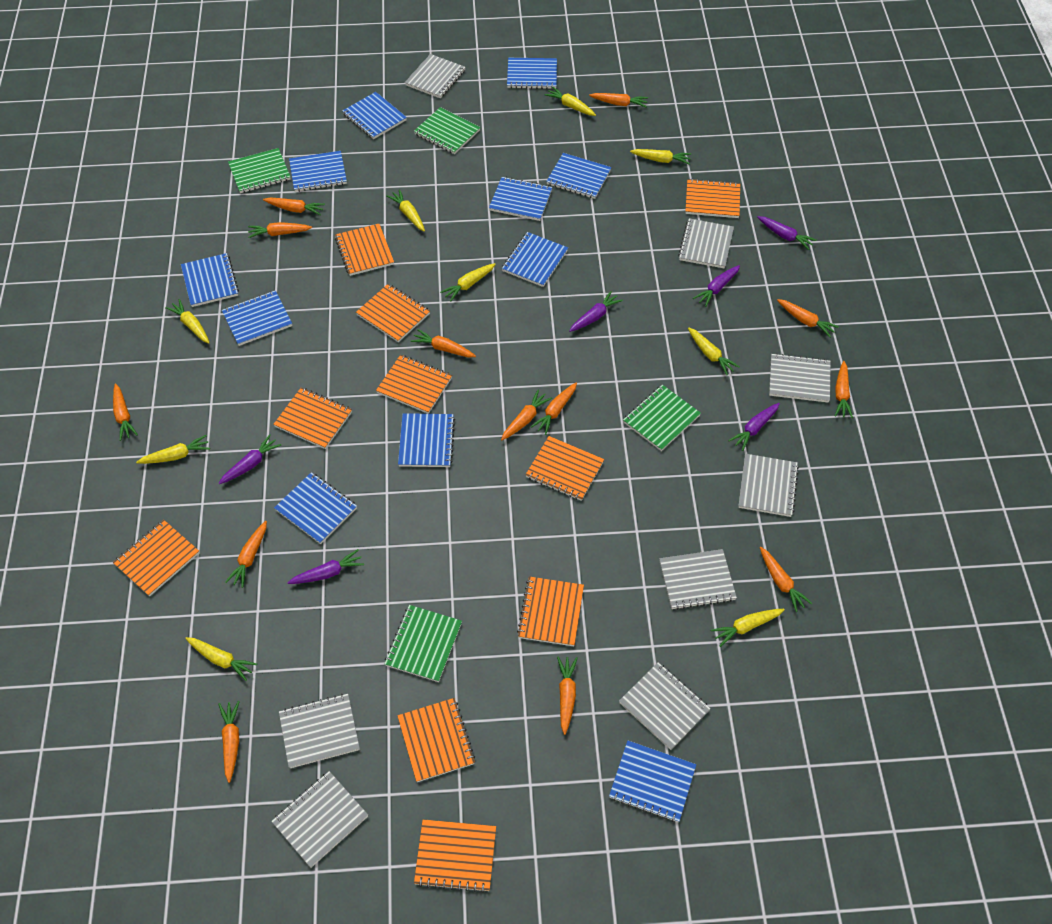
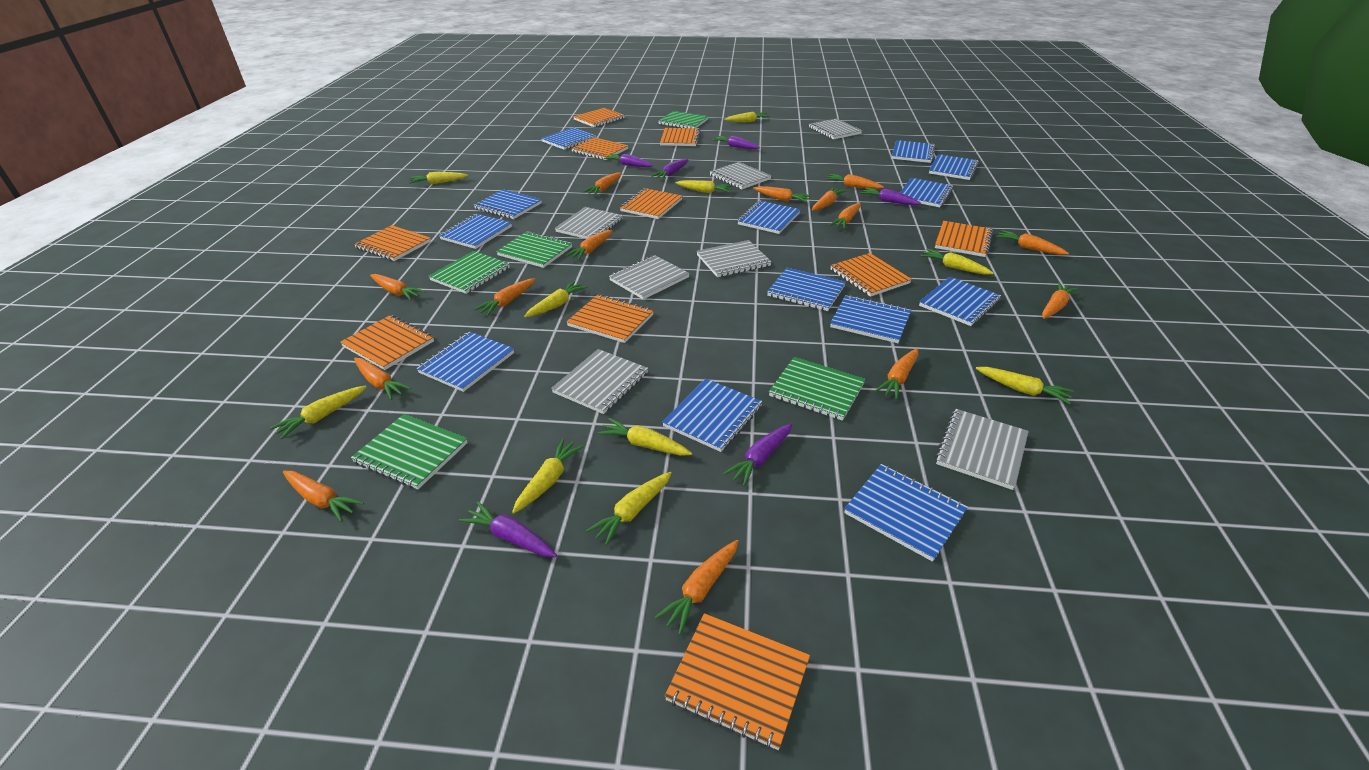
blue notebook: 11 -> 13
green notebook: 4 -> 5
grey notebook: 8 -> 7
orange carrot: 13 -> 14
yellow carrot: 9 -> 10

